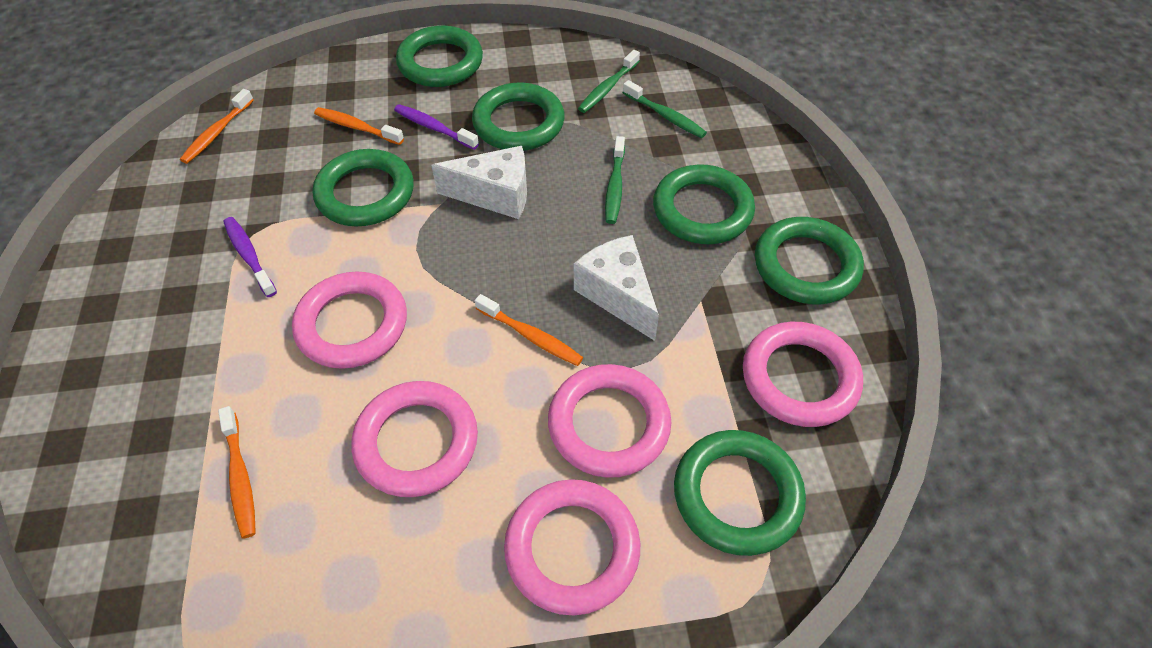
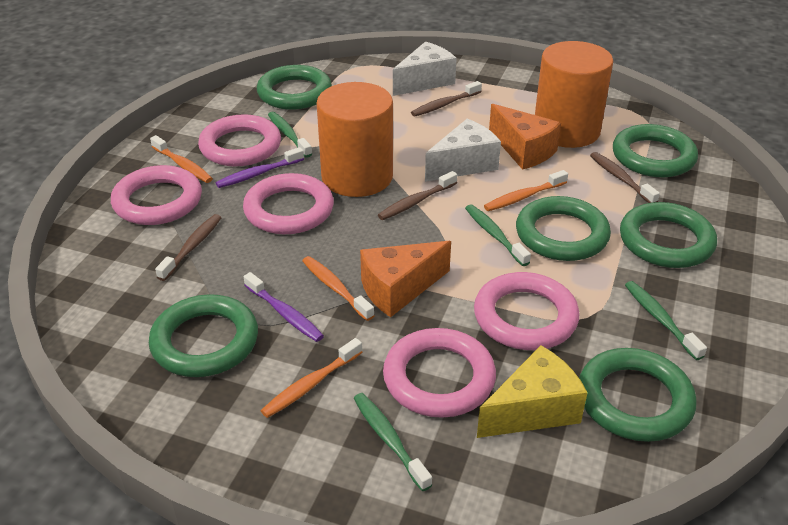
brown toothbrush: 0 -> 4
green toothbrush: 3 -> 4
orange cheese: 0 -> 2
orange cylinder: 0 -> 2
yellow cheese: 0 -> 1

